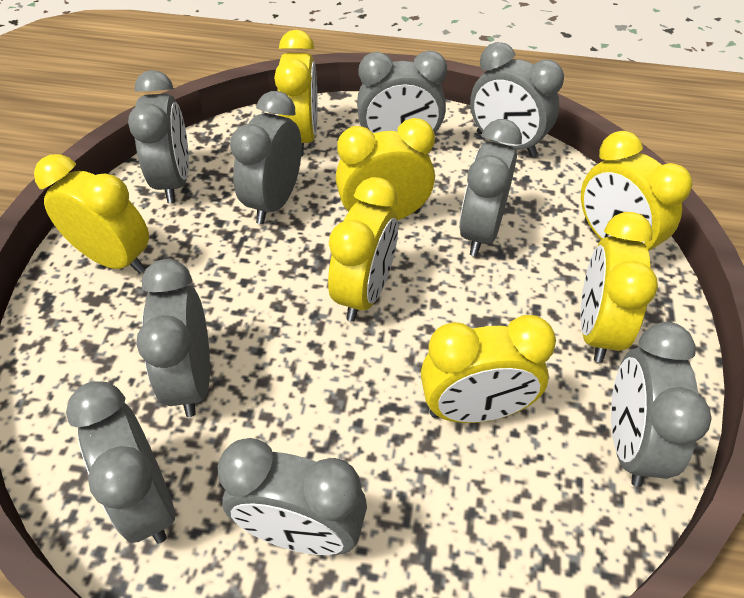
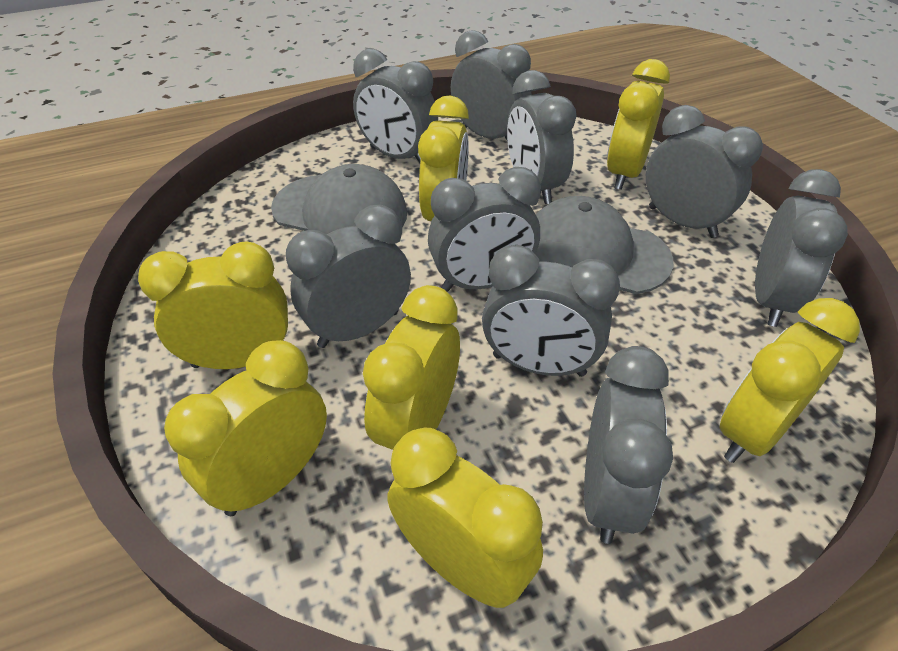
grey cap: 0 -> 2

